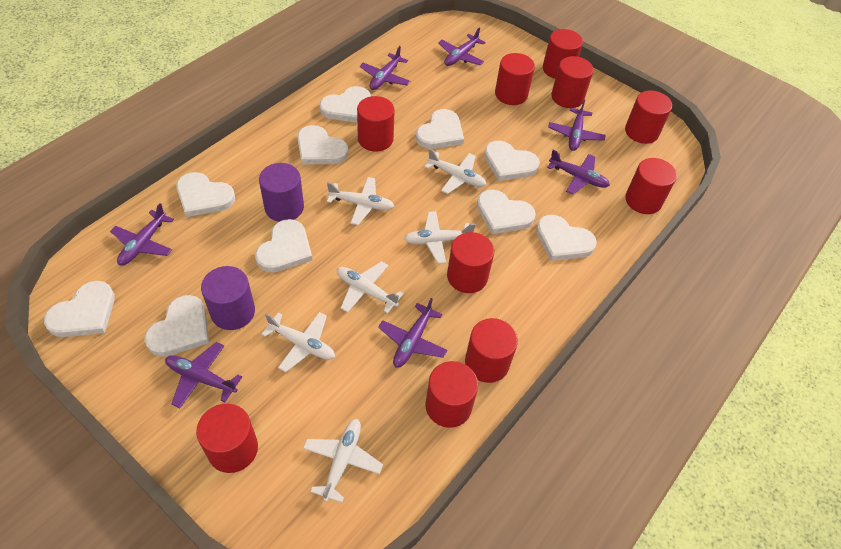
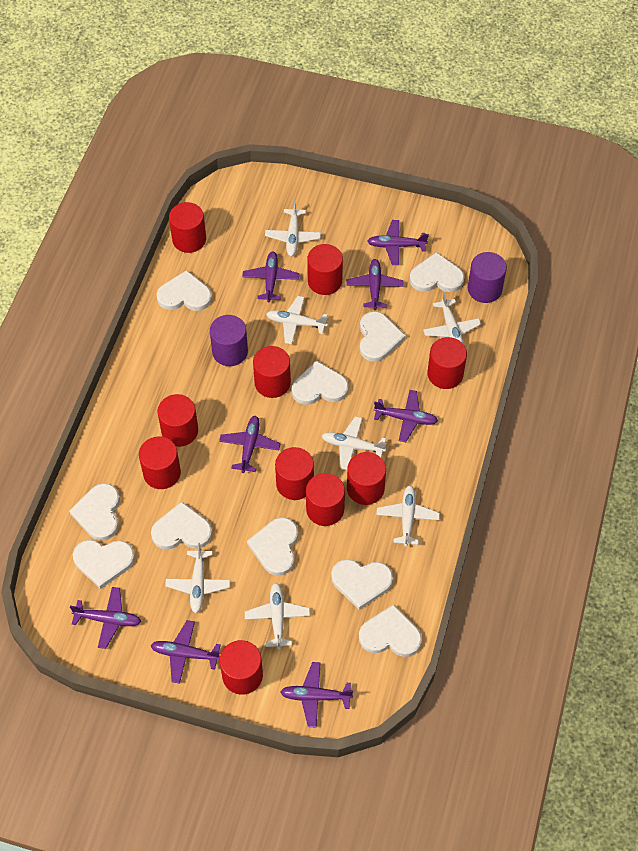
purple plane: 7 -> 8
white plane: 6 -> 7

